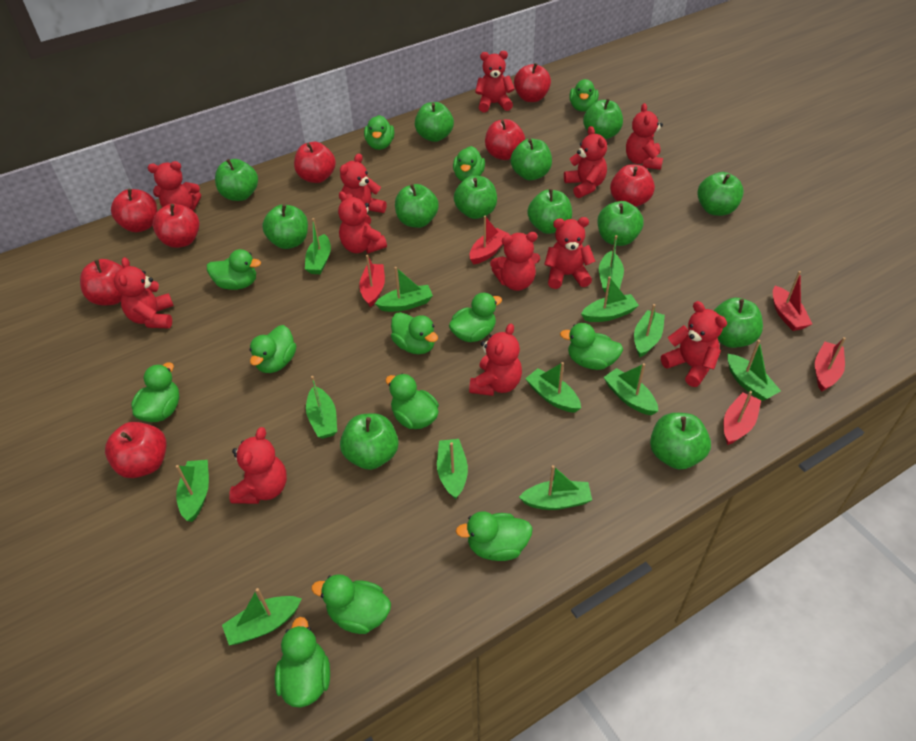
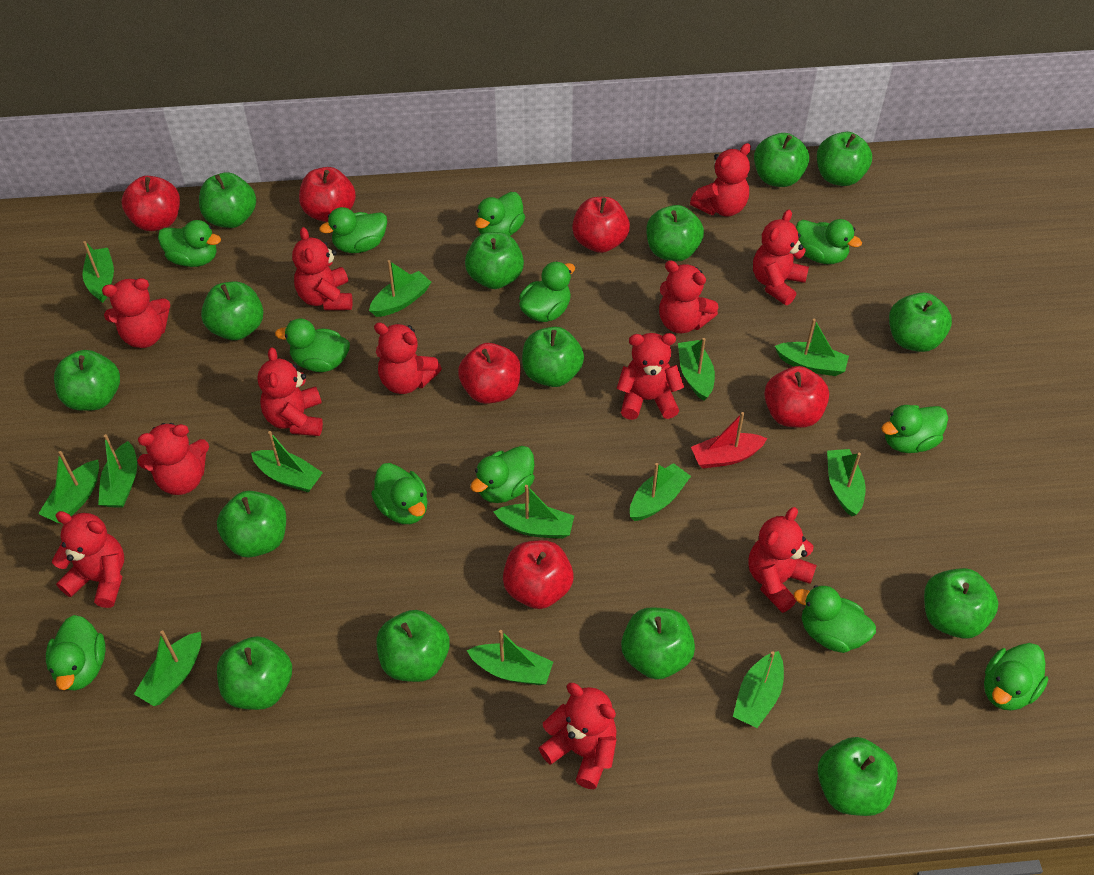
green apple: 13 -> 15
green duck: 13 -> 12
red apple: 8 -> 6
red boat: 5 -> 1

